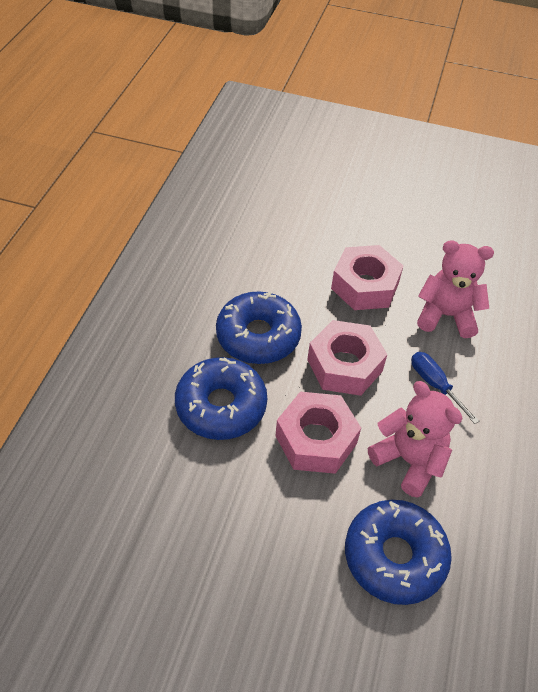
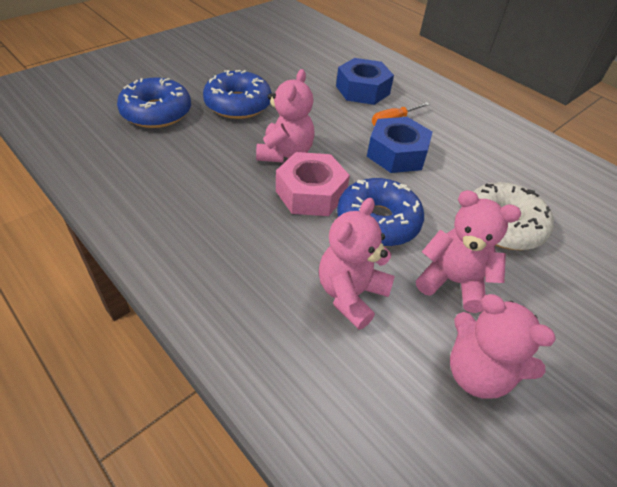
blue nut: 0 -> 2
blue screwdriver: 1 -> 0
orange screwdriver: 0 -> 1
pink nut: 3 -> 1
pink teddy bear: 2 -> 4
white donut: 0 -> 1

